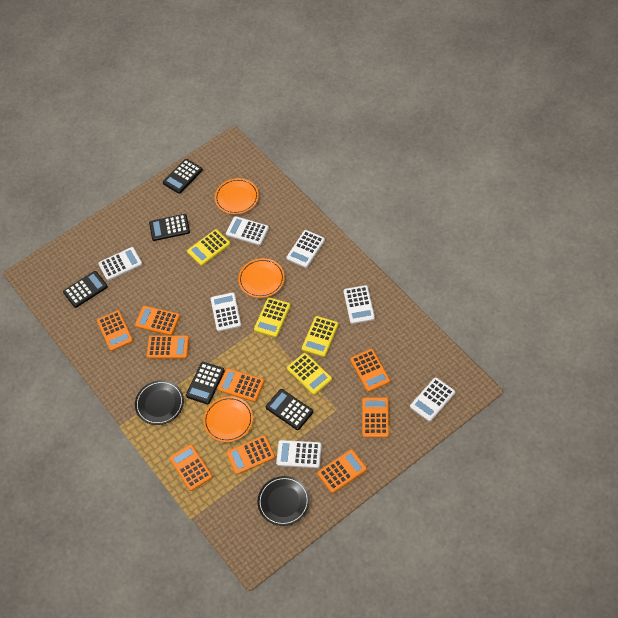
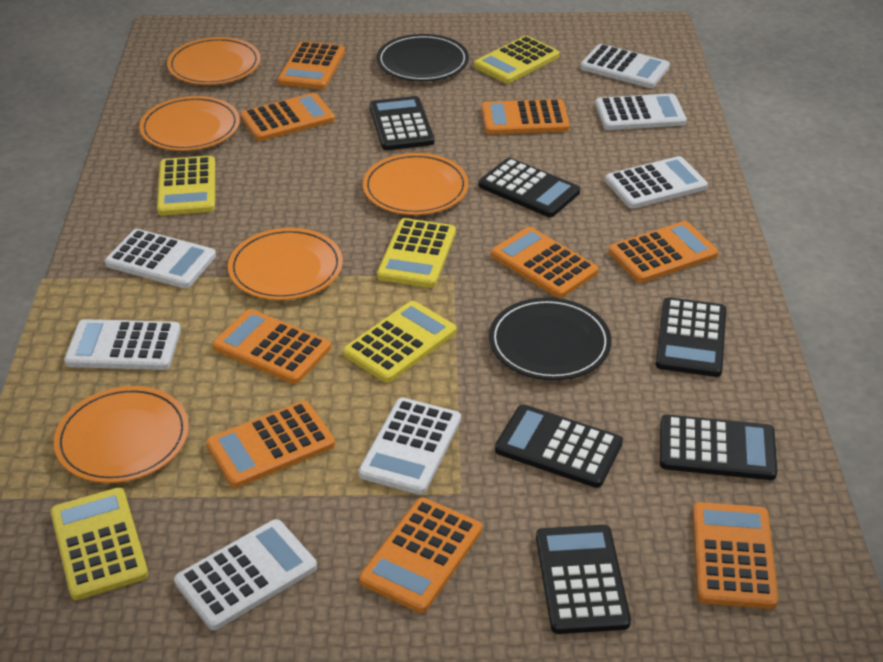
black calculator: 5 -> 6
orange plate: 3 -> 5
yellow calculator: 4 -> 5

